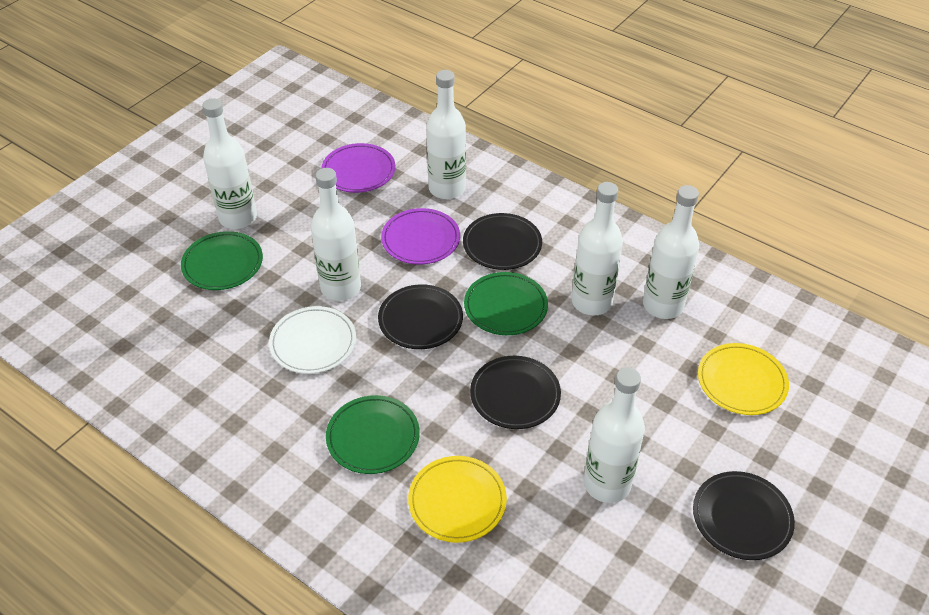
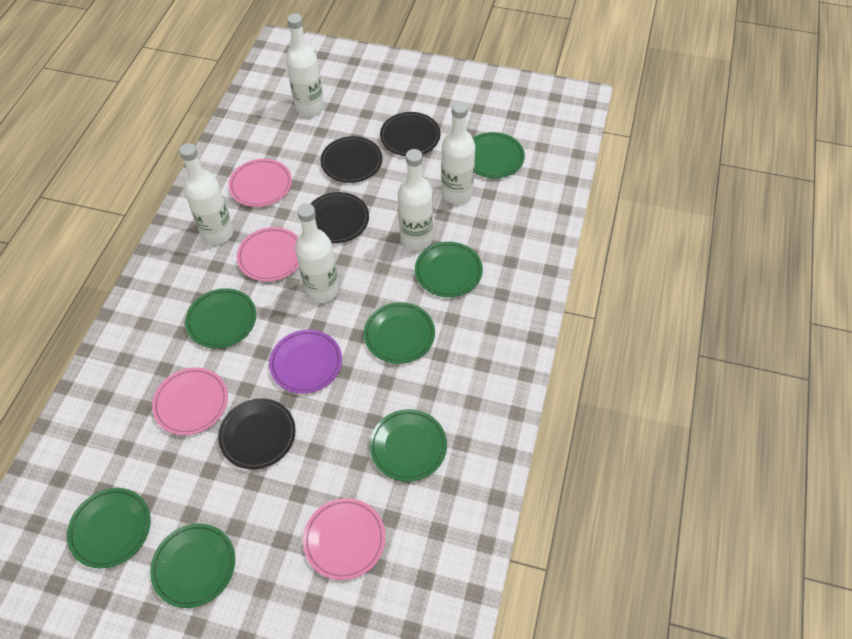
green plate: 3 -> 7
pink plate: 0 -> 4
purple plate: 2 -> 1
white bottle: 6 -> 5
white plate: 1 -> 0
yellow plate: 2 -> 0

